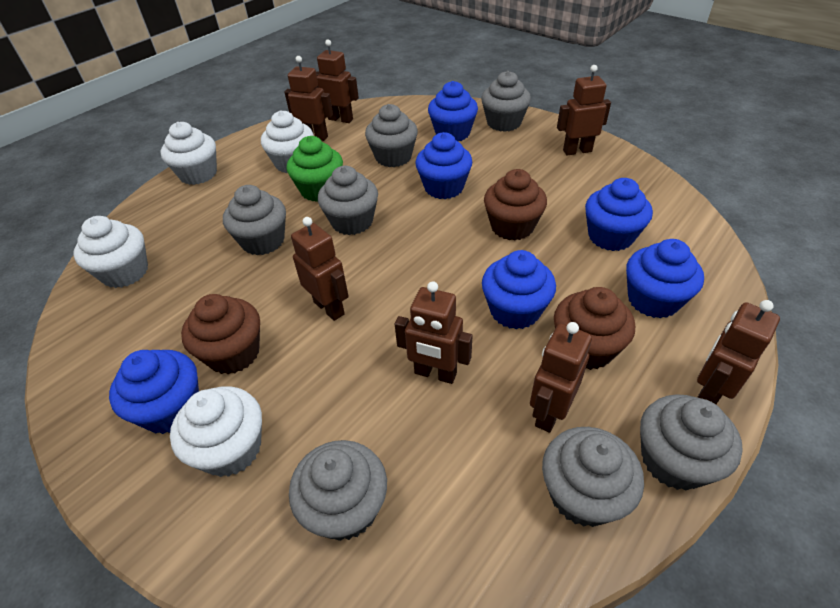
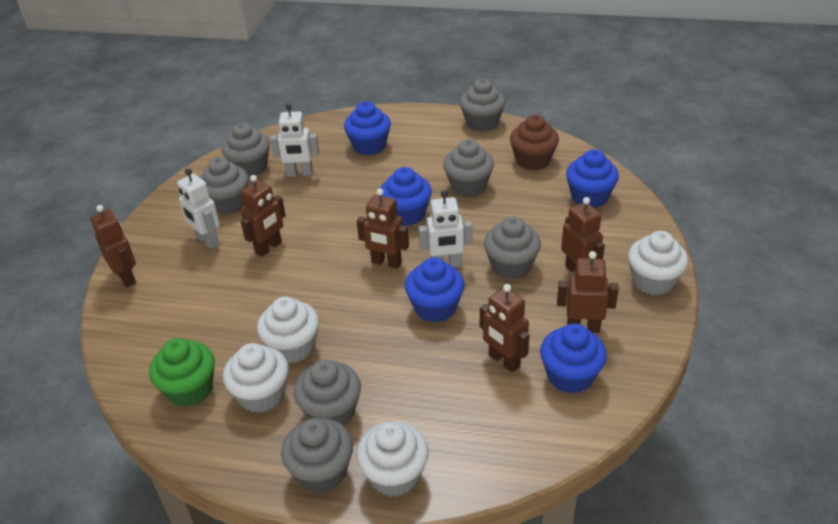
blue cupcake: 6 -> 5
brown cupcake: 3 -> 1
brown robot: 7 -> 6
white robot: 0 -> 3

